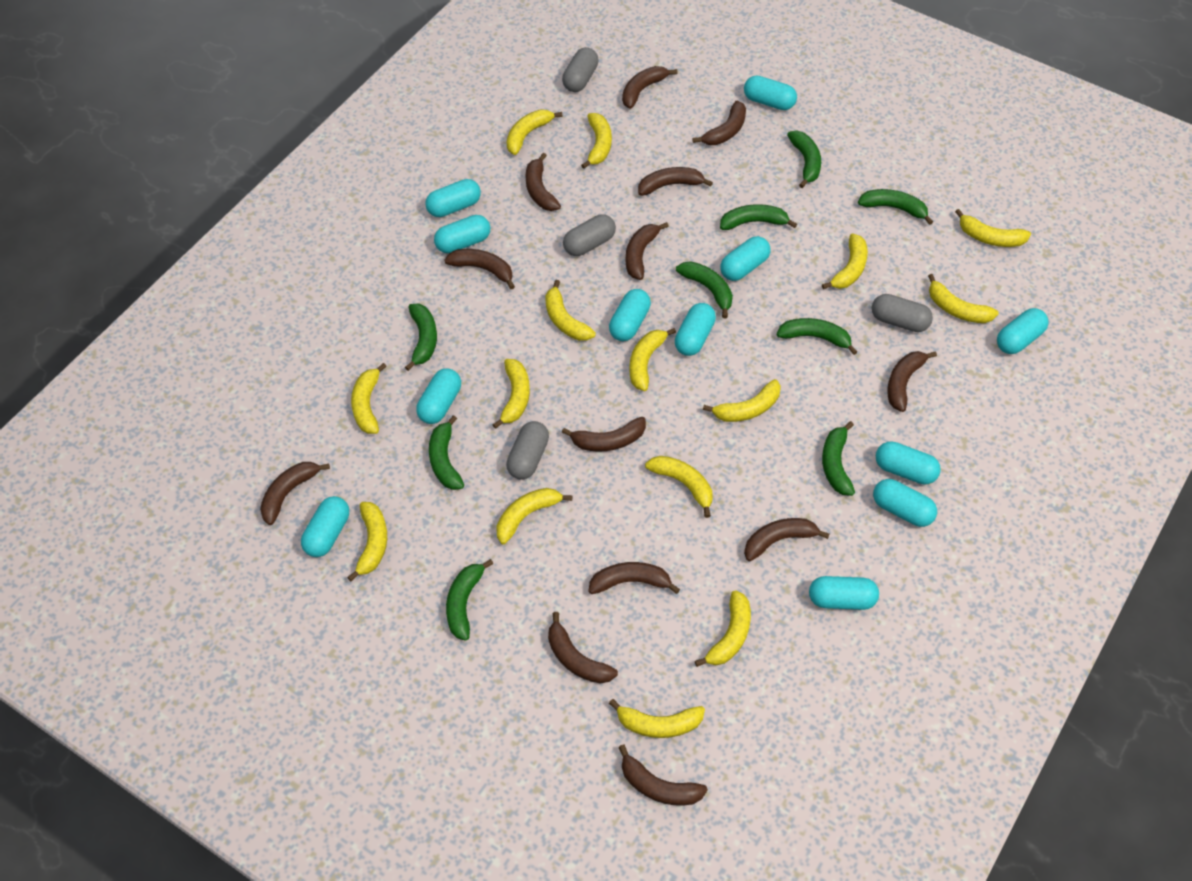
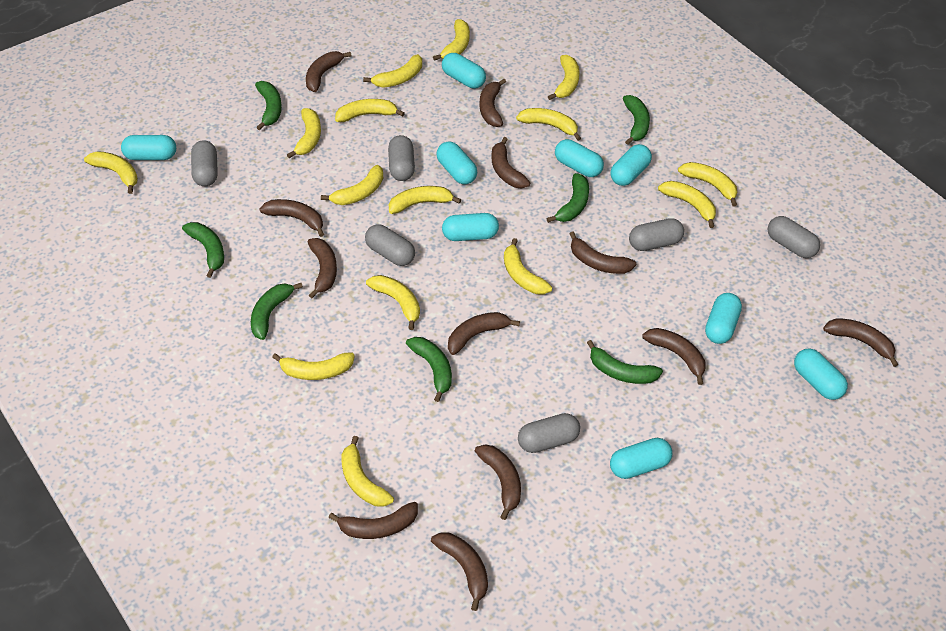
brown banana: 13 -> 12
green banana: 9 -> 7
grey capsule: 4 -> 6
turquoise capsule: 12 -> 9

